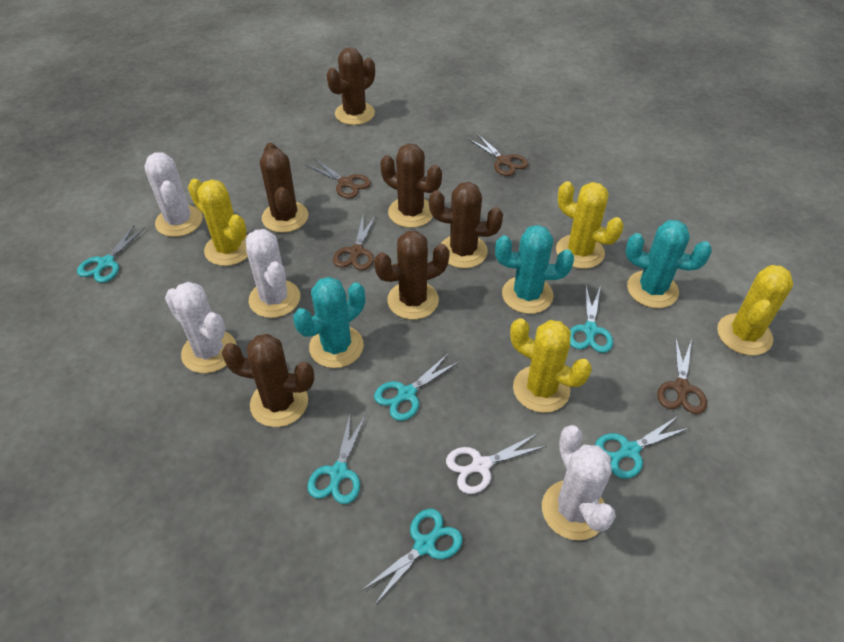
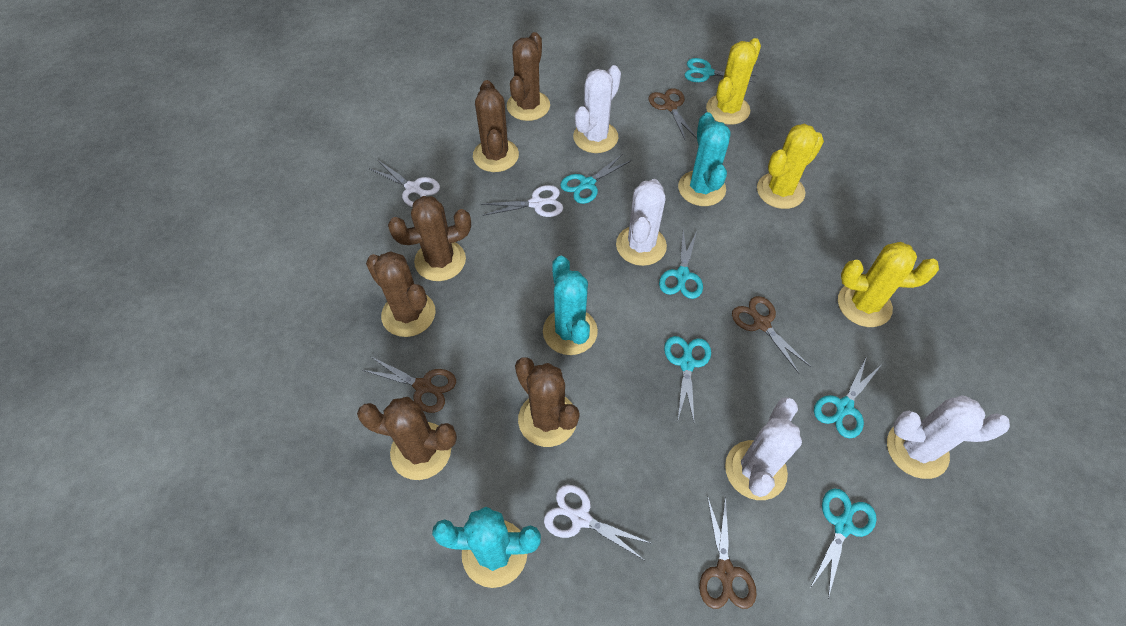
white scissors: 1 -> 3
yellow cactus: 4 -> 3

